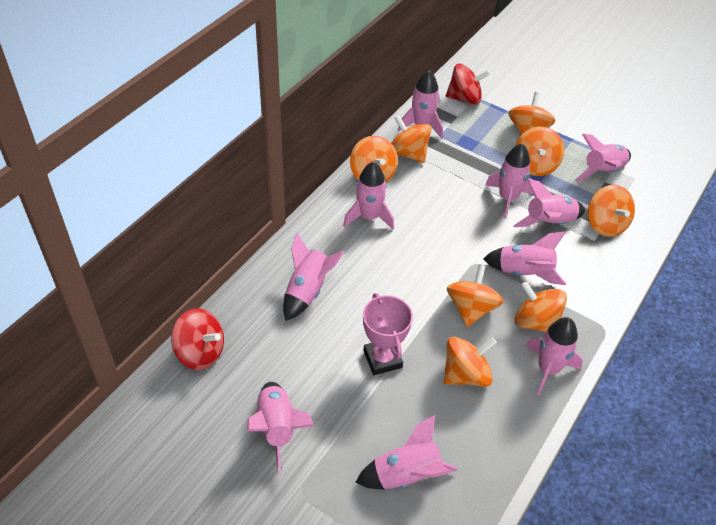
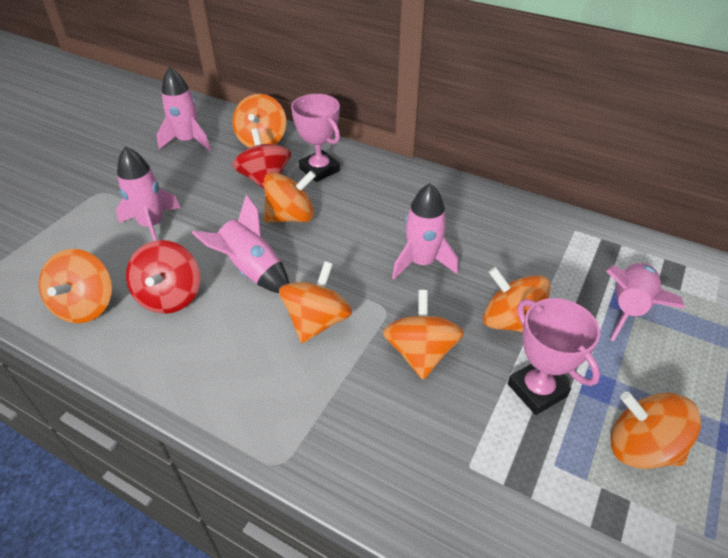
orange spinning top: 8 -> 7
pink rocket: 10 -> 5
pink trophy: 1 -> 2

